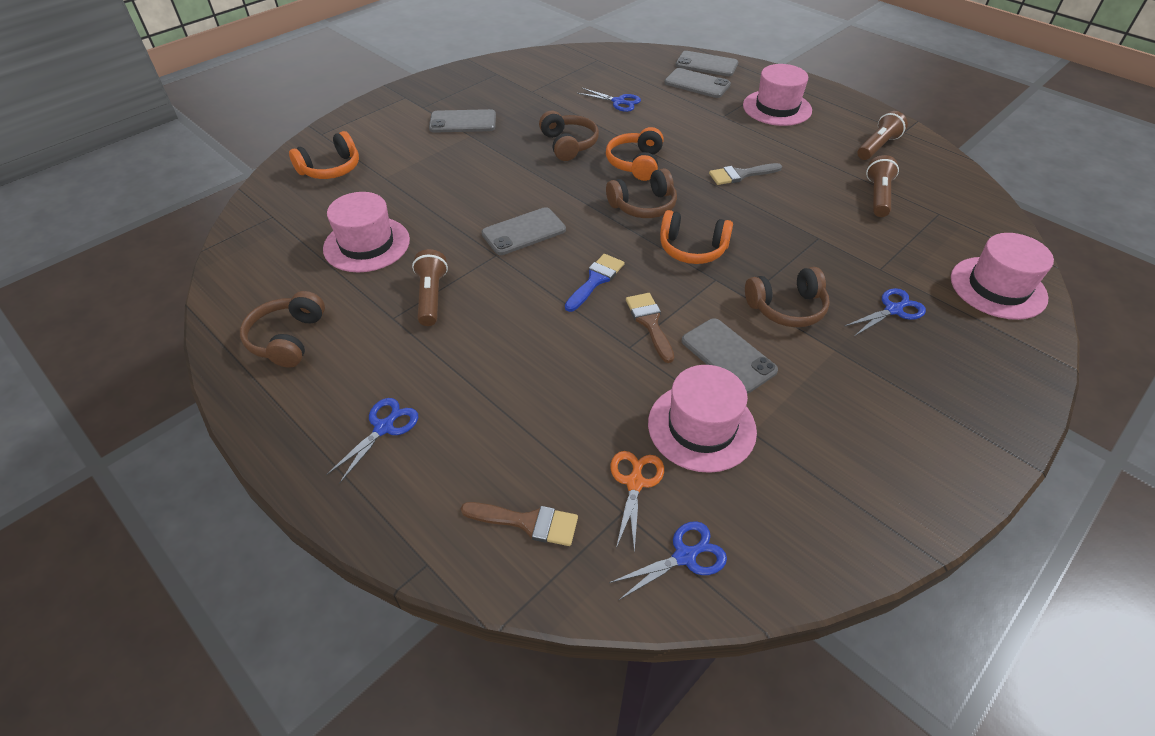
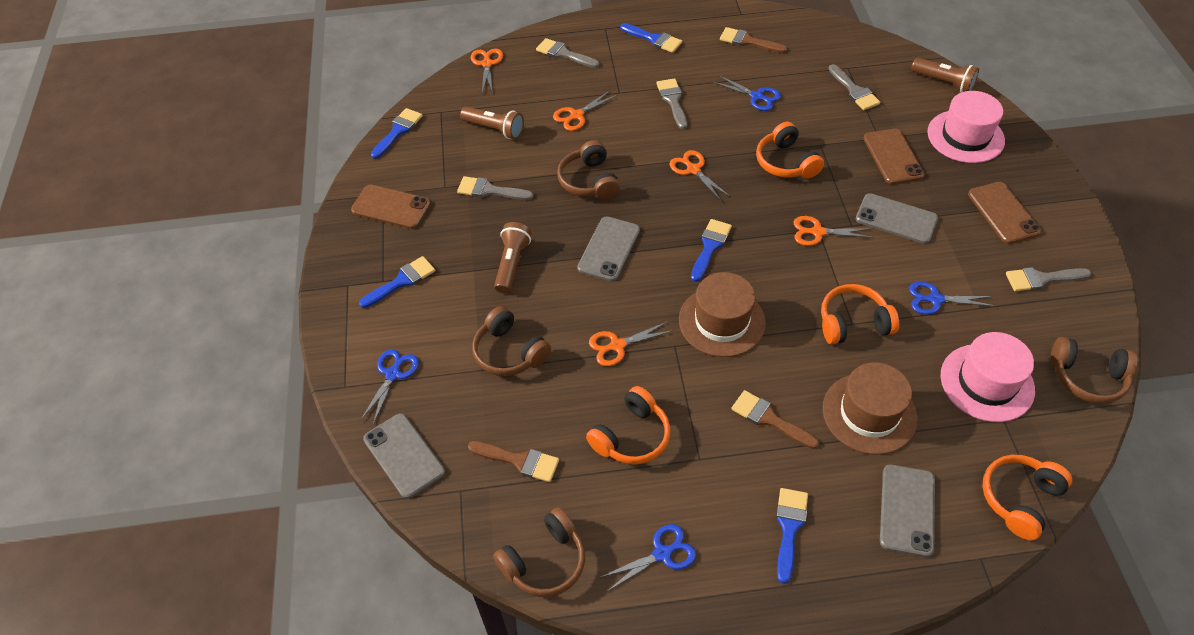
blue brush: 1 -> 5
brown brush: 2 -> 3
brown hat: 0 -> 2
brown phone: 0 -> 3
grey brush: 1 -> 5
grey phone: 5 -> 4
orange headphones: 3 -> 4
orange scissors: 1 -> 5
pink hat: 4 -> 2

